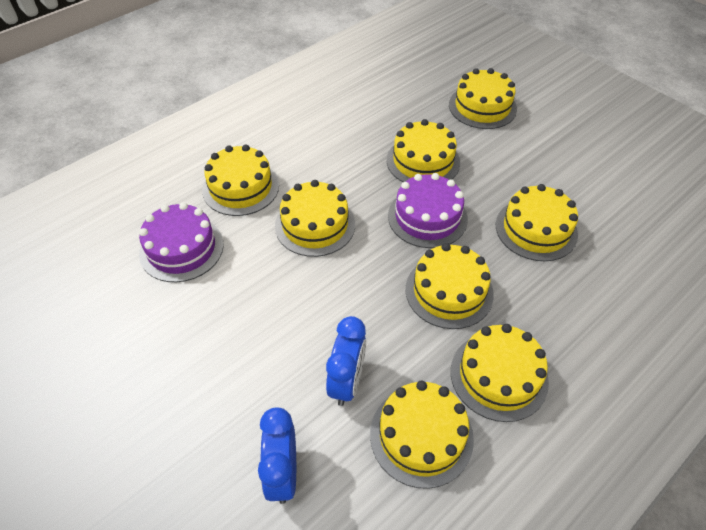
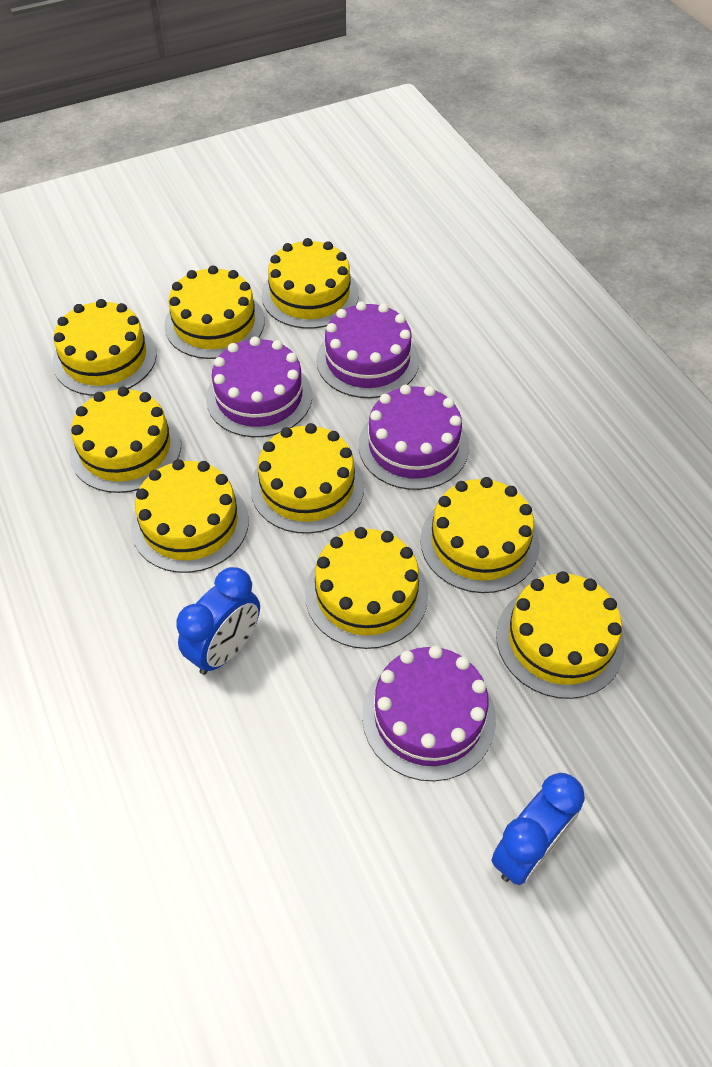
purple cake: 2 -> 4
yellow cake: 8 -> 9

